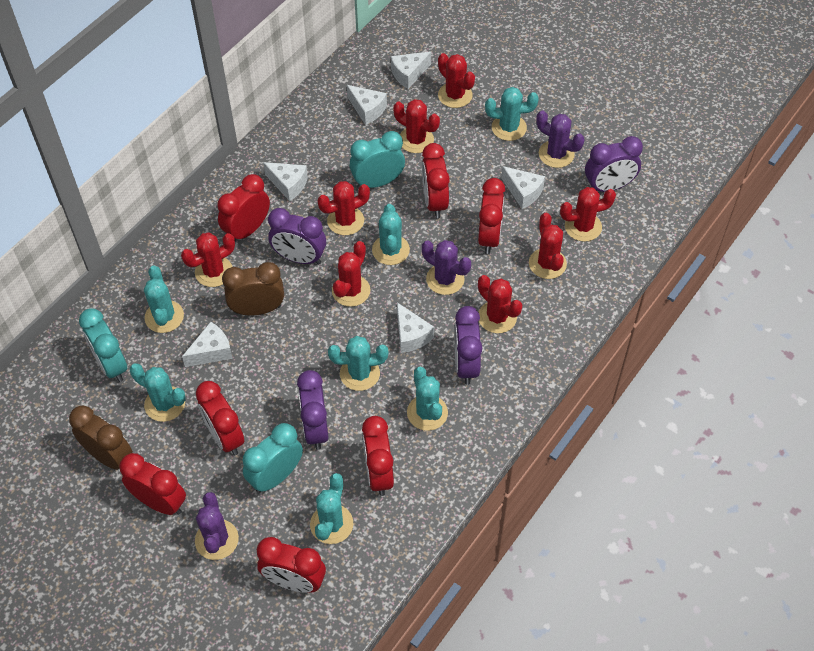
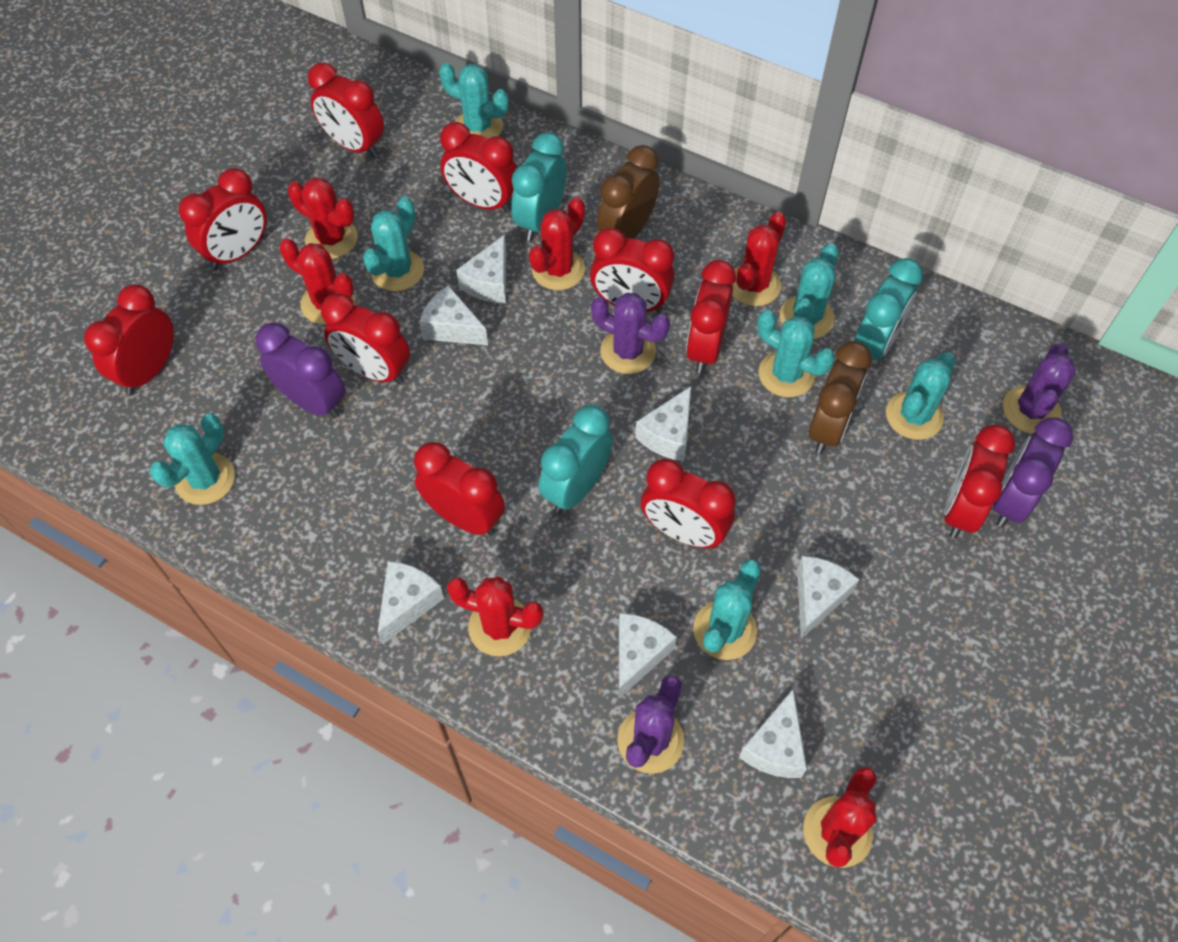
purple clock: 4 -> 2
red cactus: 8 -> 6
red clock: 7 -> 10
white cheese: 6 -> 7

